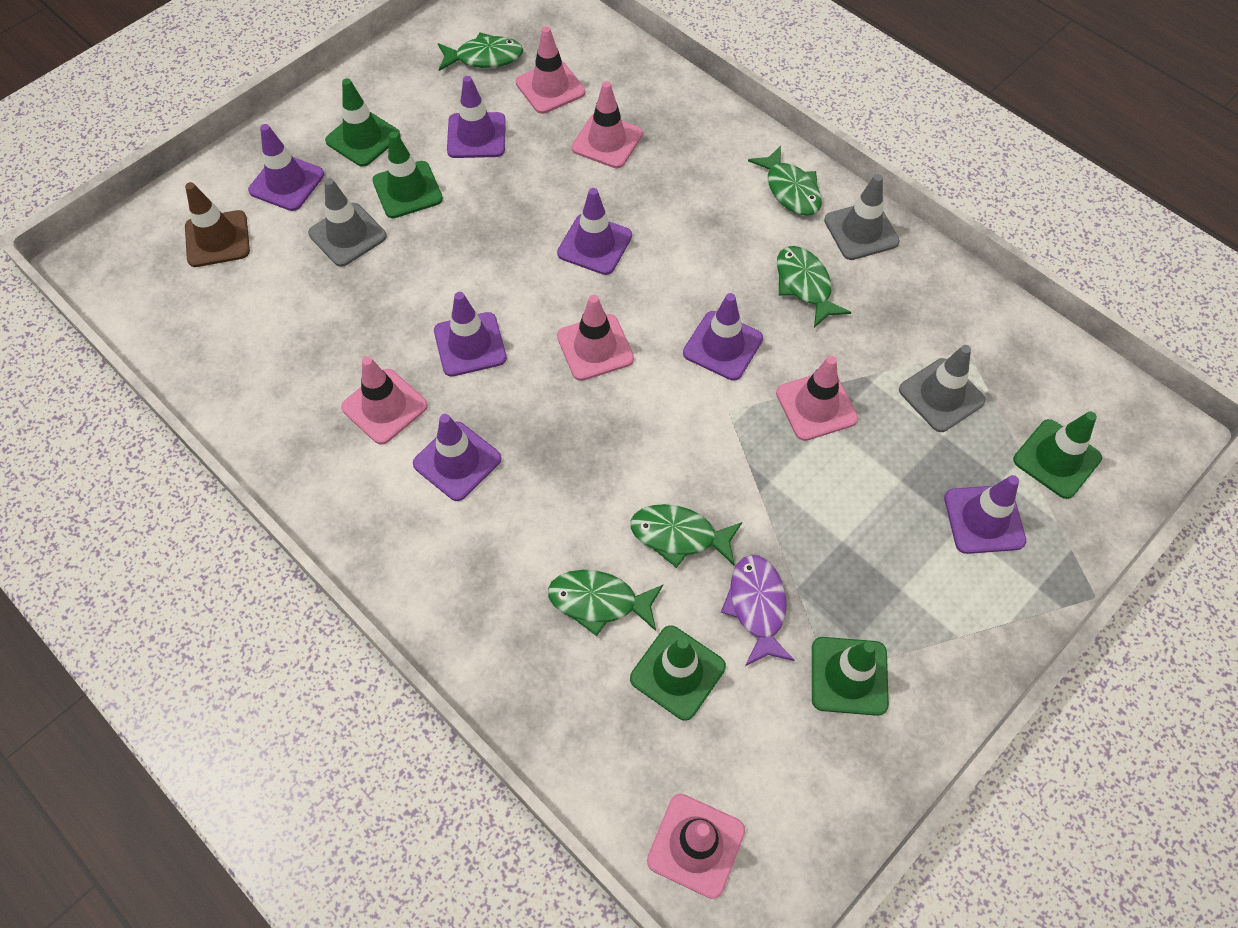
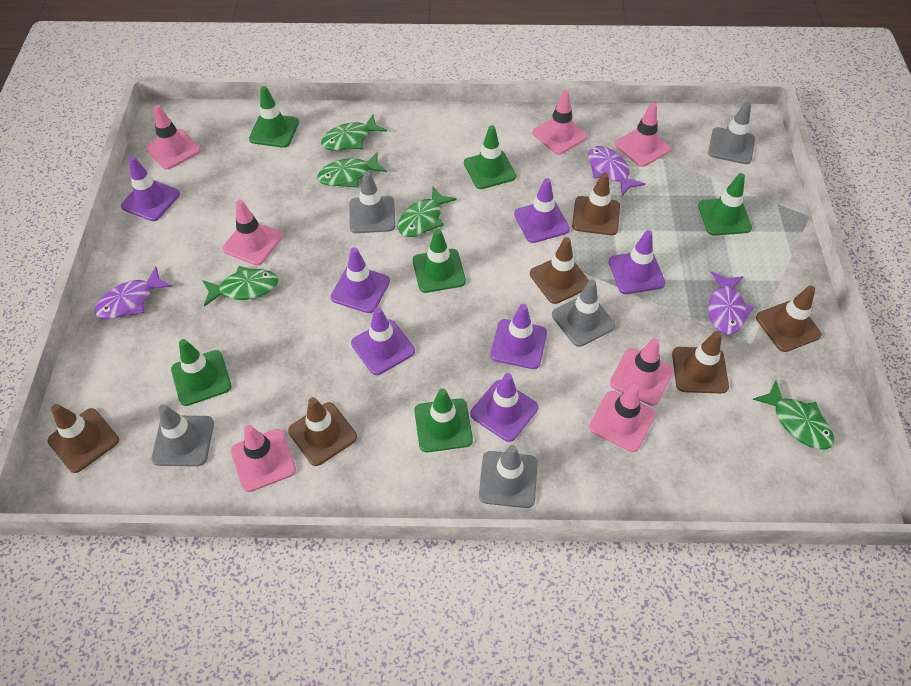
brown traffic cone: 1 -> 6
green traffic cone: 5 -> 6
grey traffic cone: 3 -> 5
pink traffic cone: 6 -> 7
purple fish: 1 -> 3

